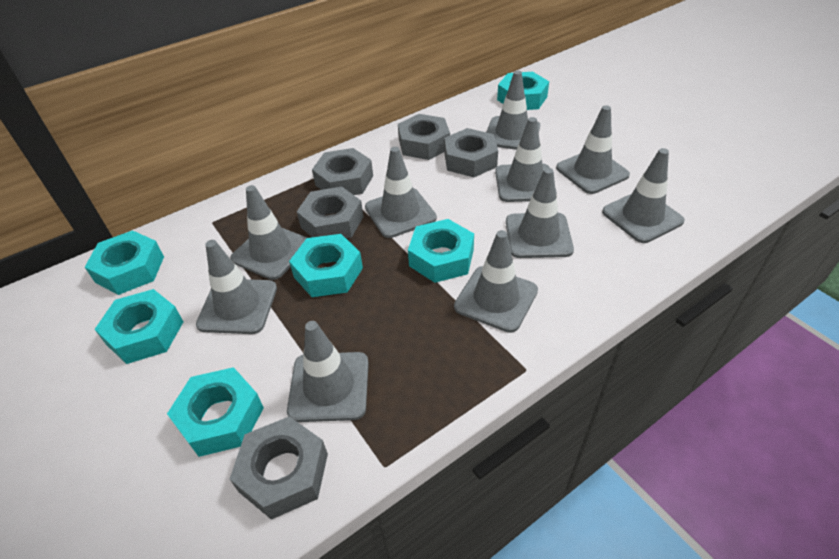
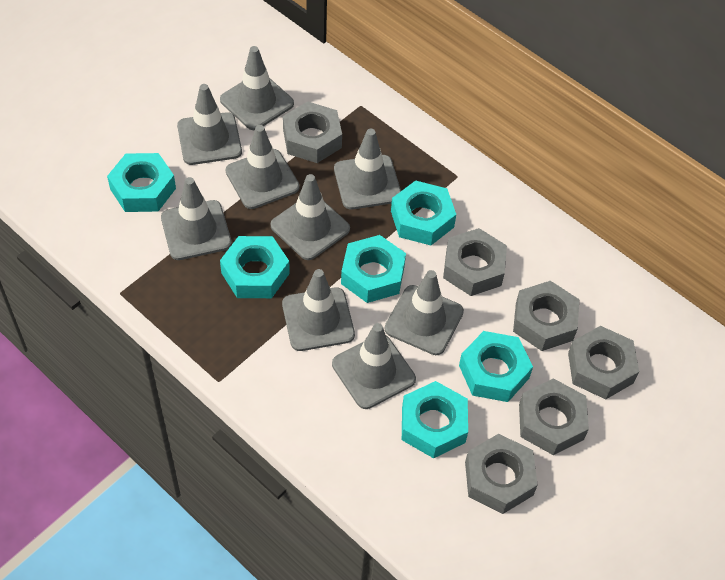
grey nut: 5 -> 6
grey traffic cone: 10 -> 9

